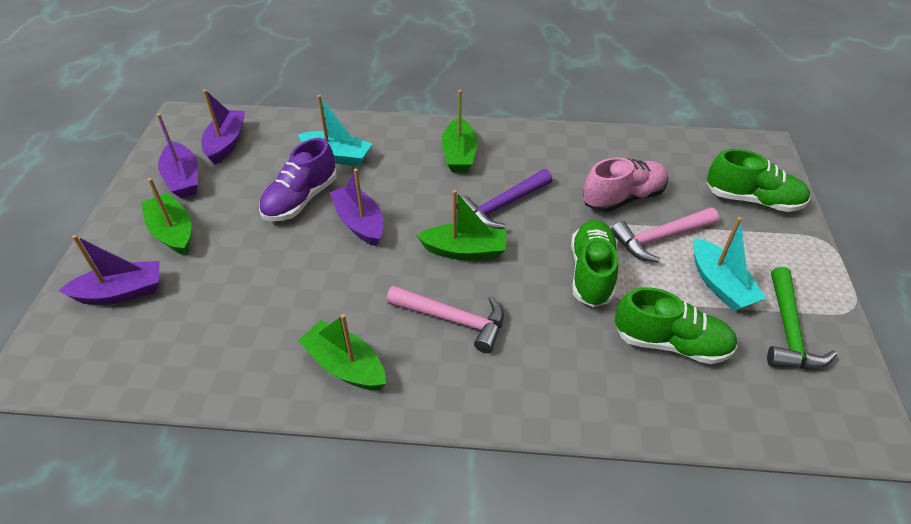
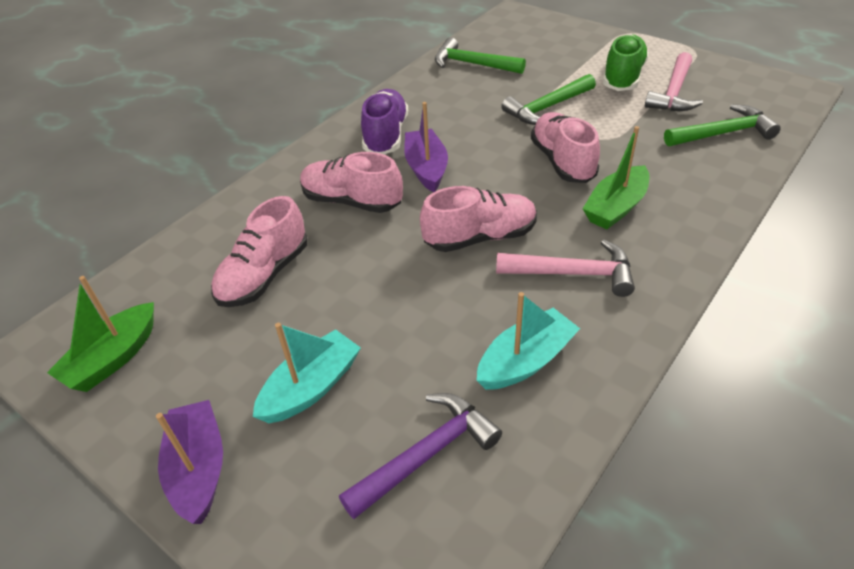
green boat: 4 -> 2
green hammer: 1 -> 3
green shoe: 3 -> 1
pink shoe: 1 -> 4
purple boat: 4 -> 2

